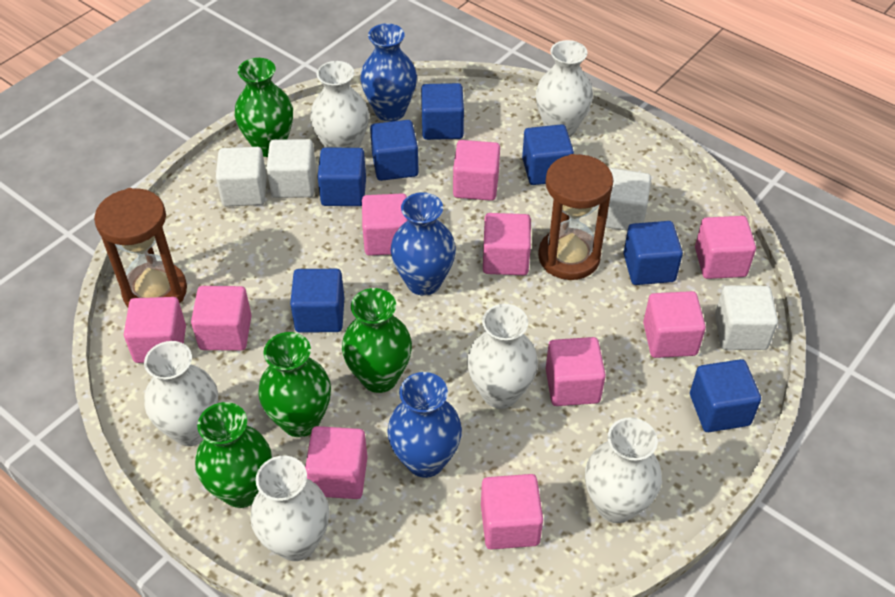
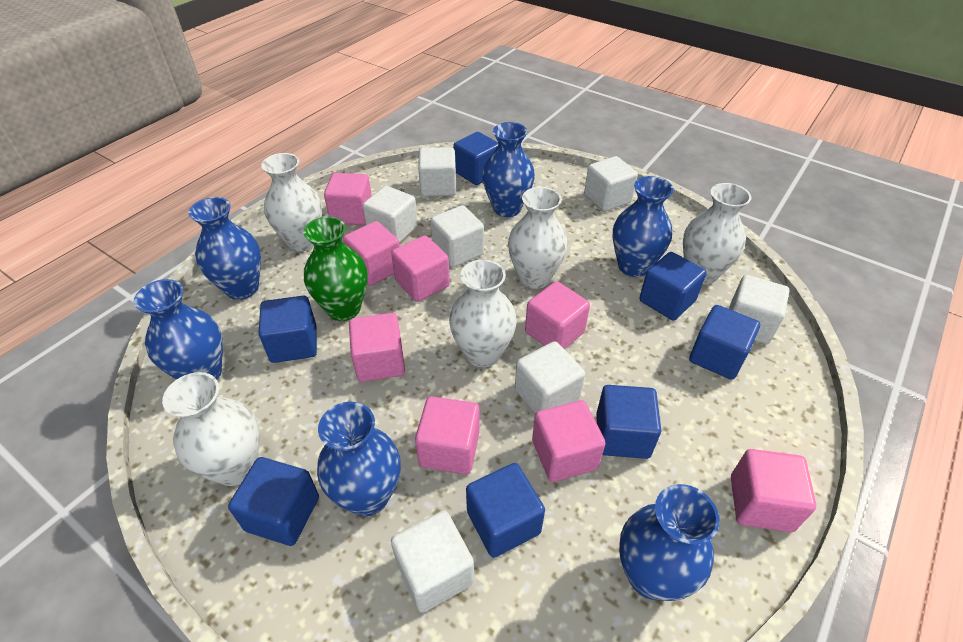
blue vase: 3 -> 6
brown hourglass: 2 -> 0
green vase: 4 -> 1
pink cube: 10 -> 8
white cube: 4 -> 7
white vase: 6 -> 5

